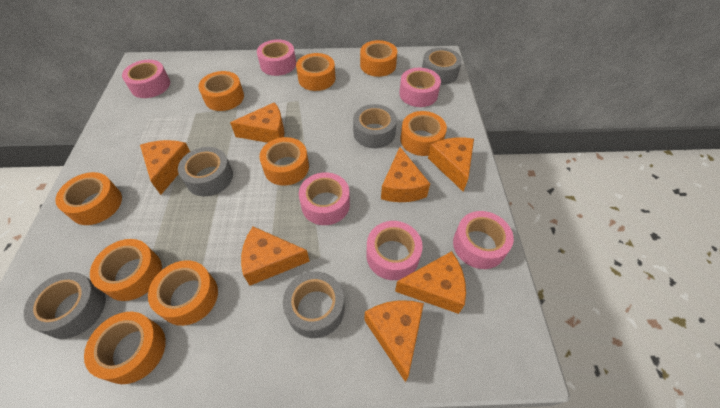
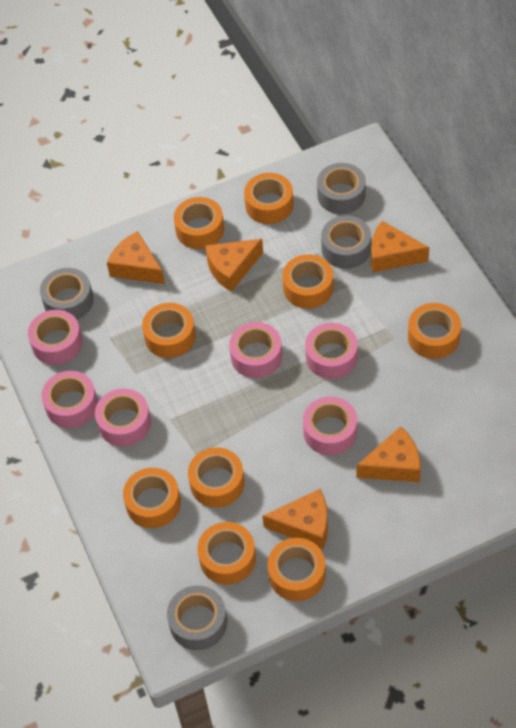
grey tape: 5 -> 4
orange cheese: 7 -> 5

